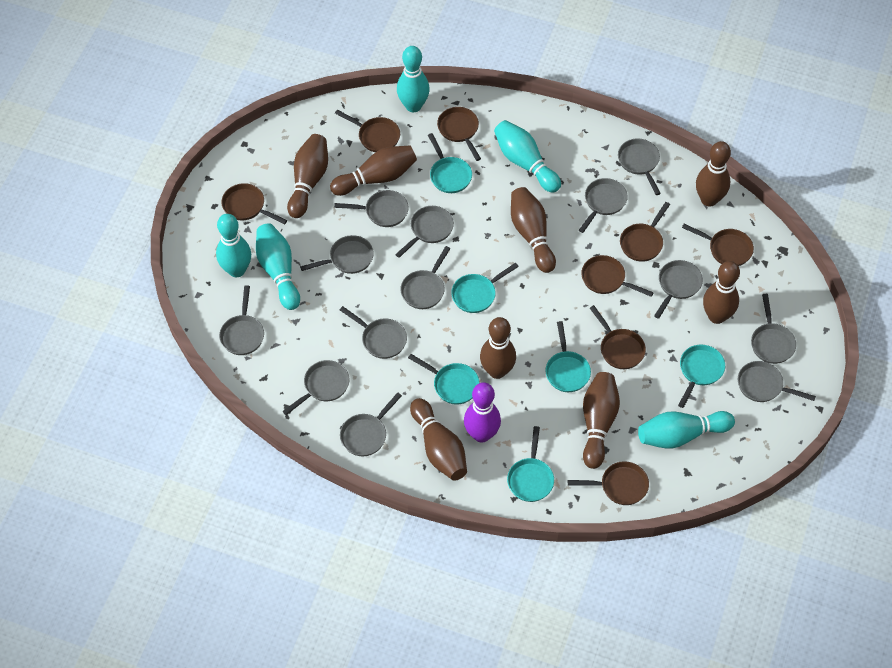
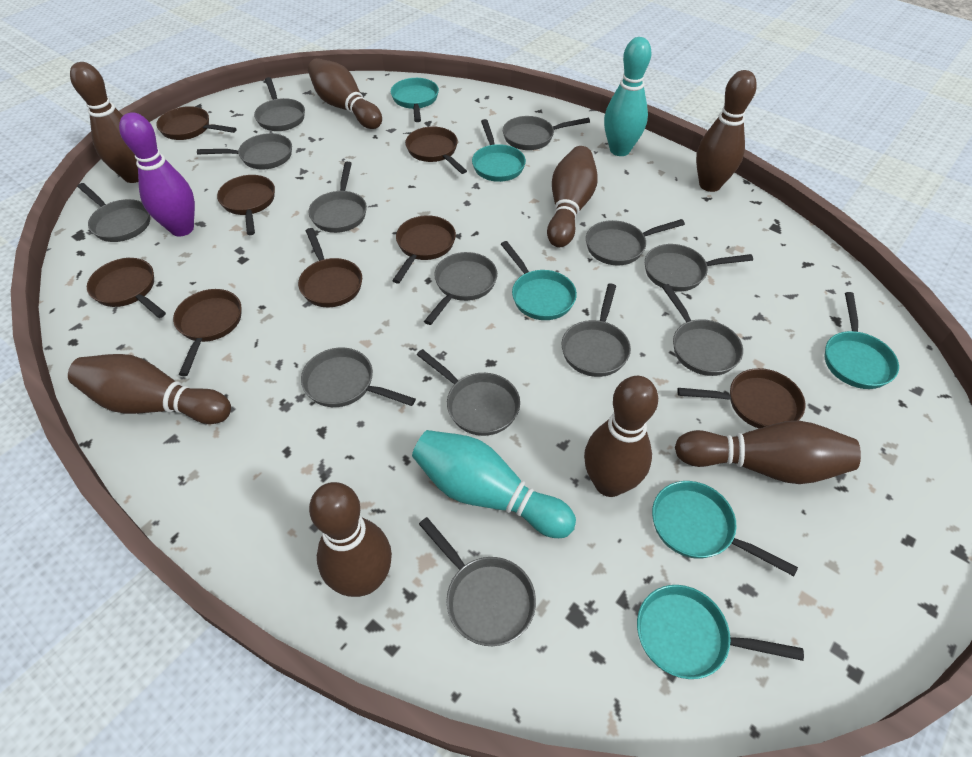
turquoise bowling pin: 5 -> 2

